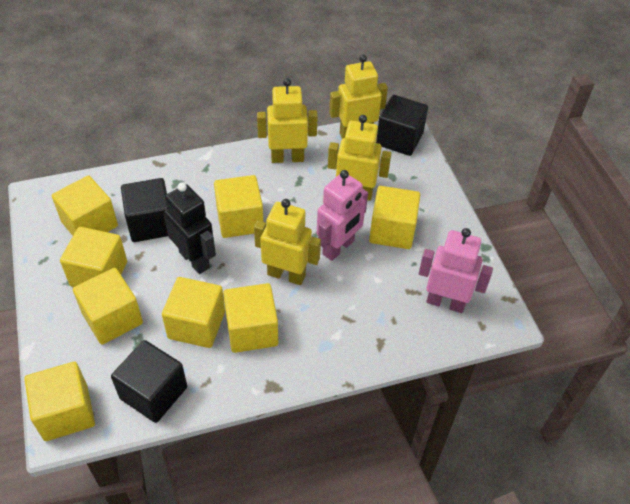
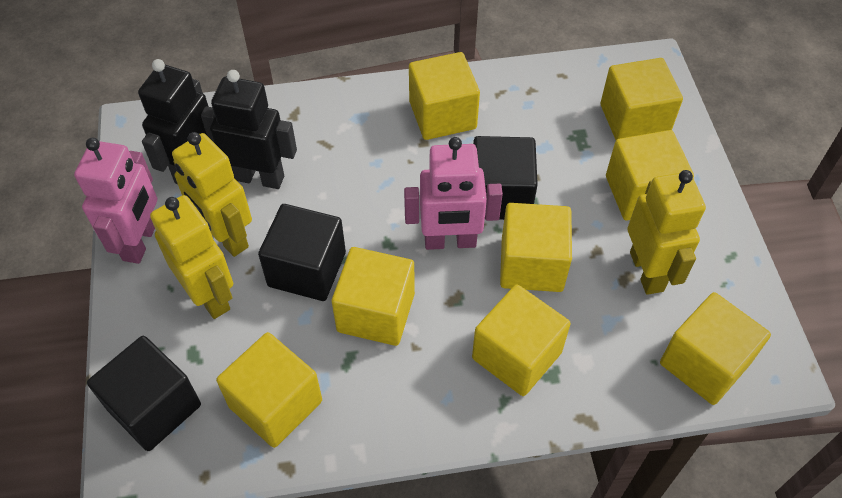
black robot: 1 -> 2
yellow robot: 4 -> 3

